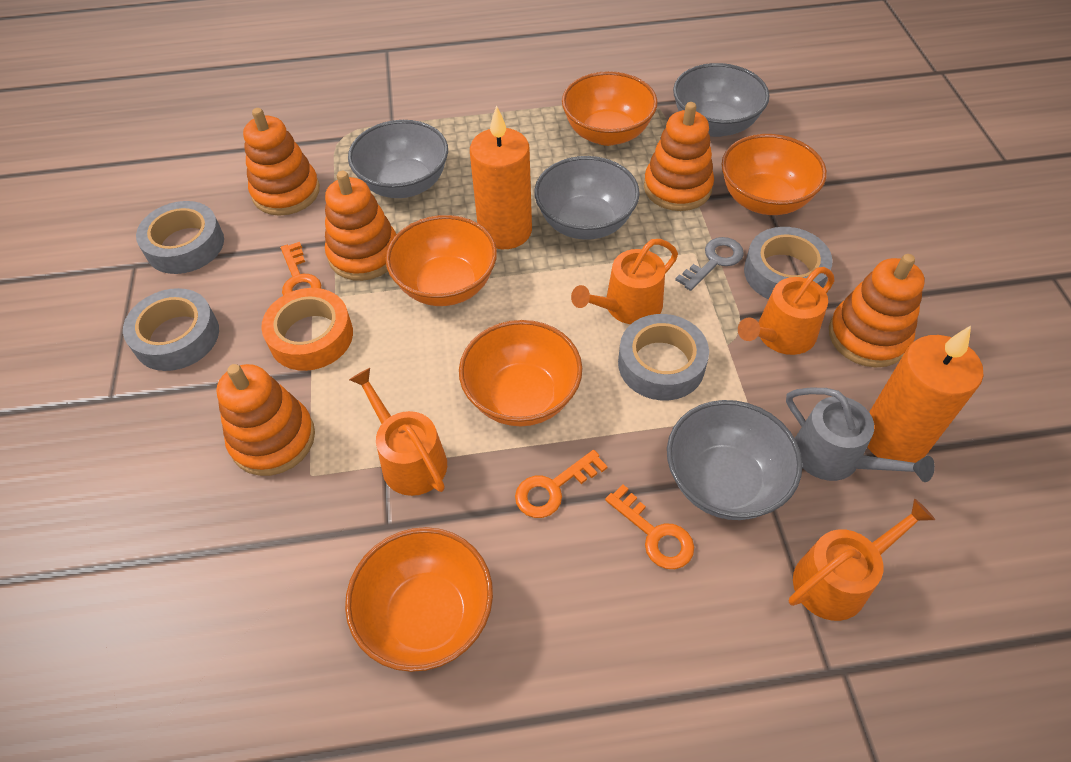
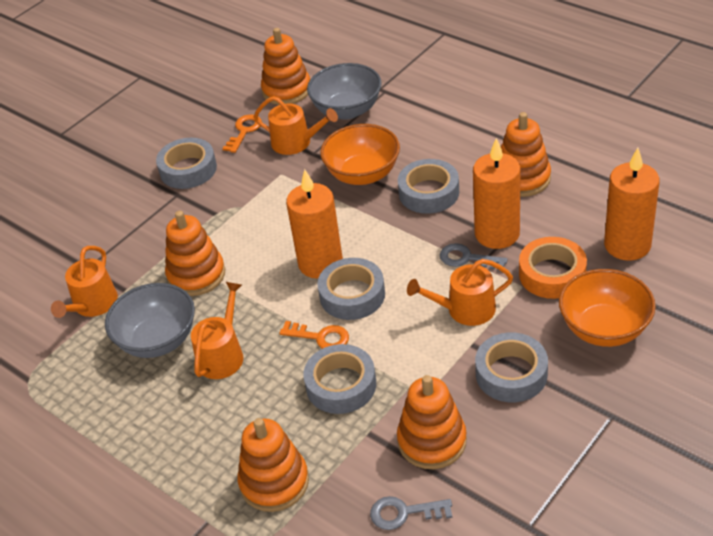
grey bowl: 4 -> 2
grey key: 1 -> 2
grey tape: 4 -> 5
grey watering can: 1 -> 0
orange bowl: 5 -> 2
orange candle: 2 -> 3
orange key: 3 -> 2

